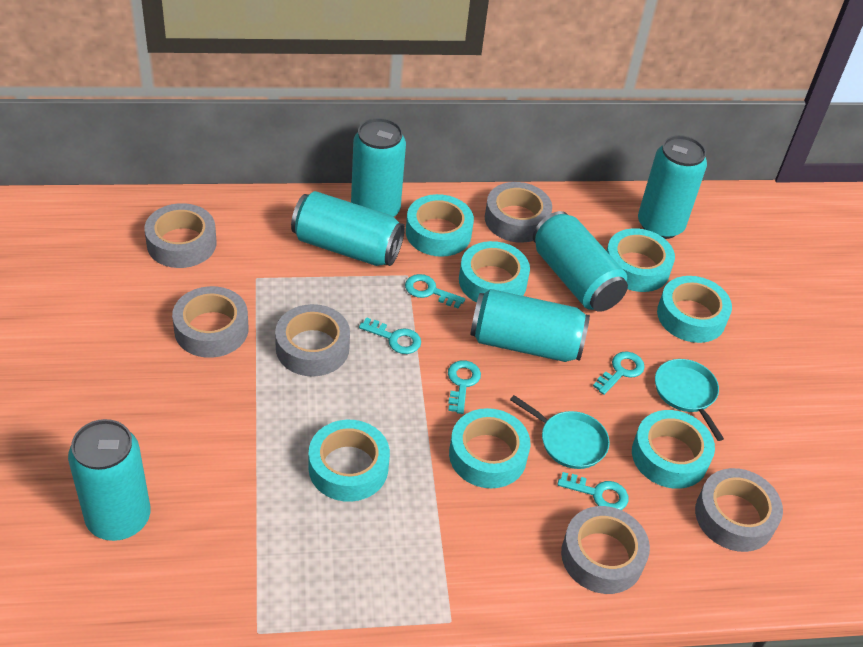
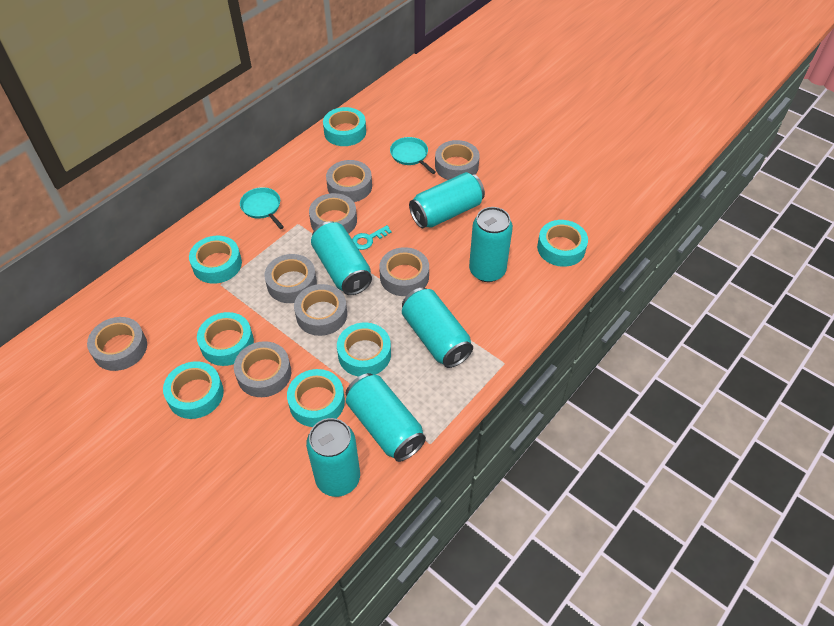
grey tape: 6 -> 8
turquoise key: 5 -> 1

